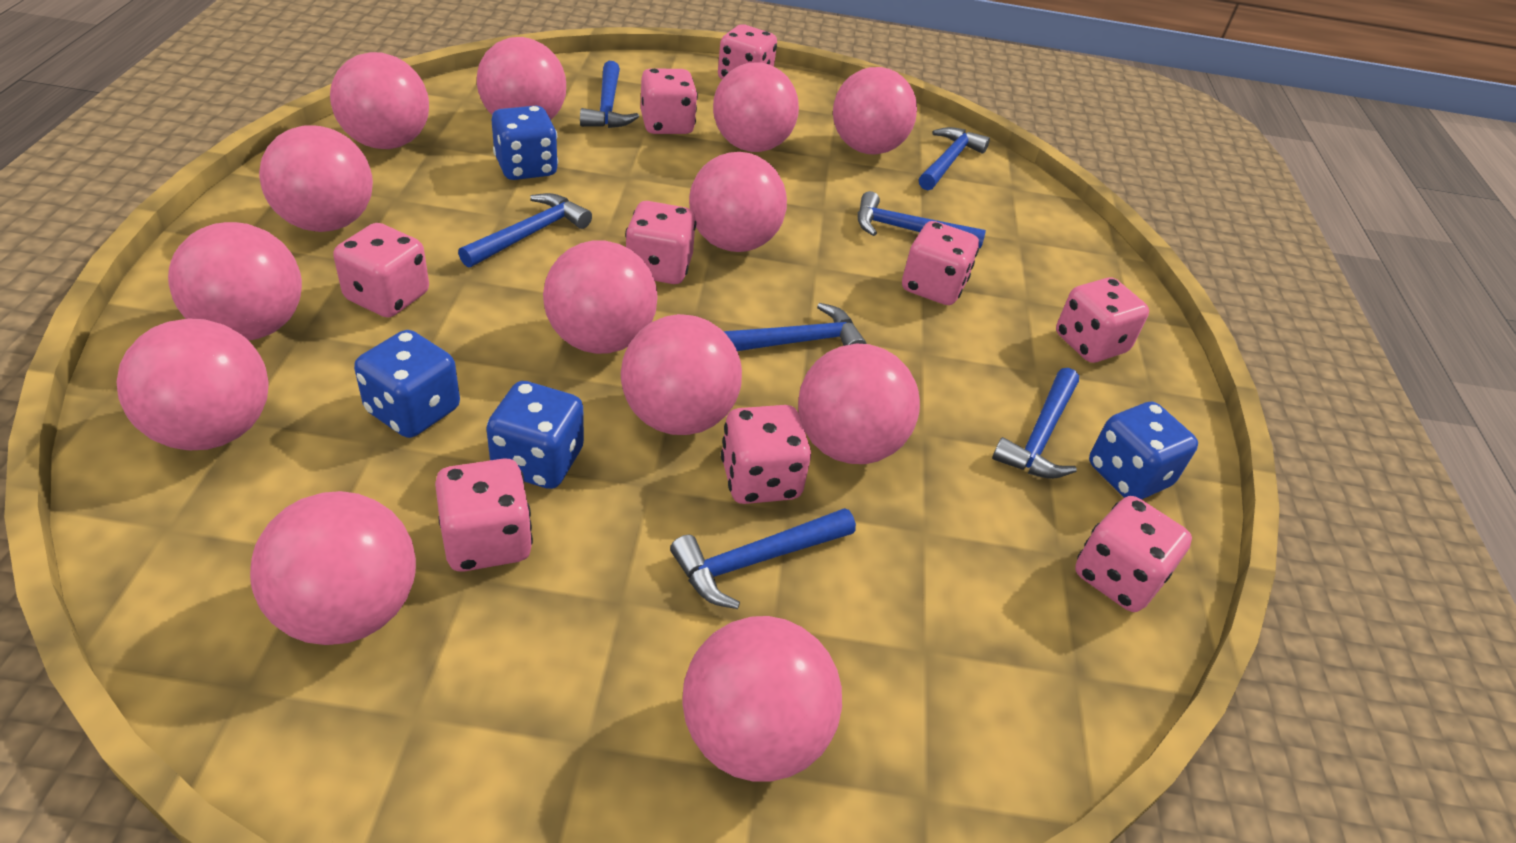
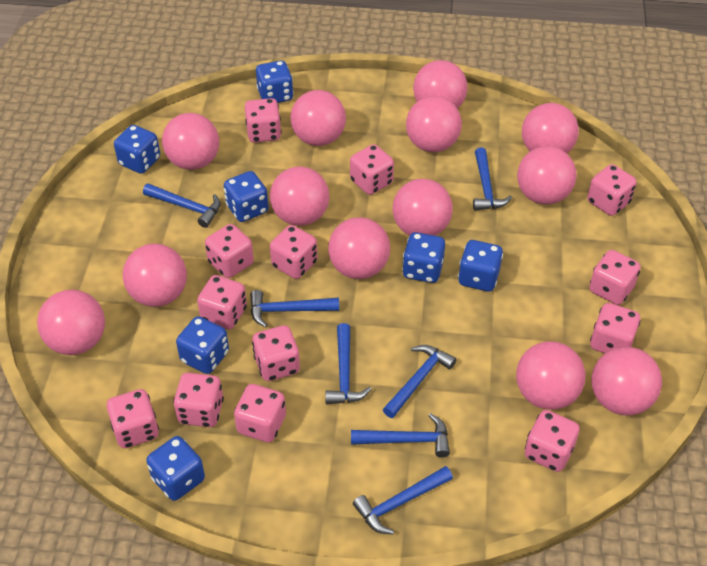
blue dice: 4 -> 7
pink dice: 9 -> 13

